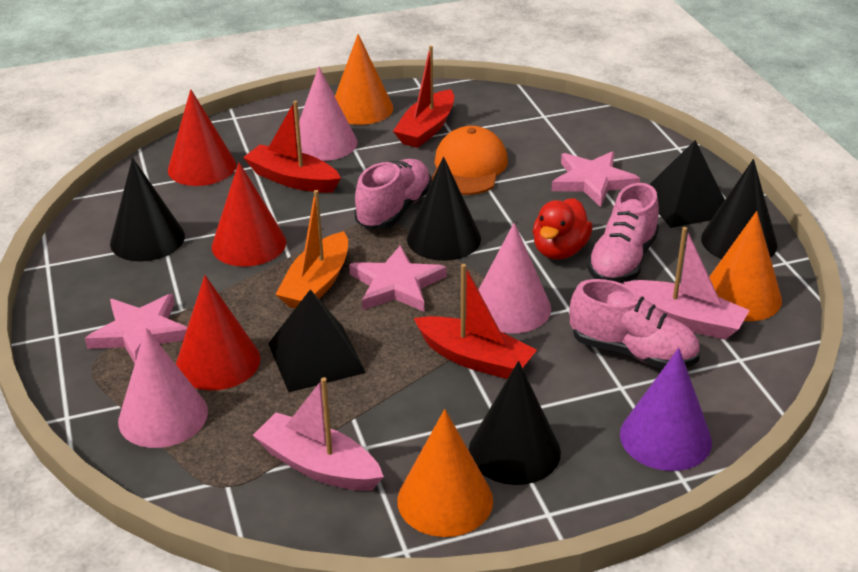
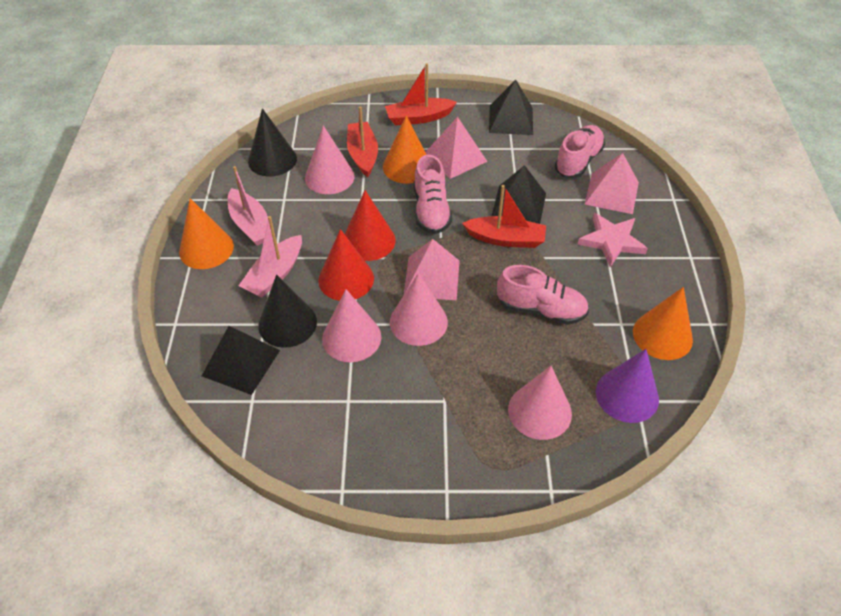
black cone: 4 -> 2
black pyramid: 2 -> 3
orange boat: 1 -> 0
orange cap: 1 -> 0
pink cone: 3 -> 4
pink pyramid: 0 -> 3
pink star: 3 -> 1
red cone: 3 -> 2
red duck: 1 -> 0

